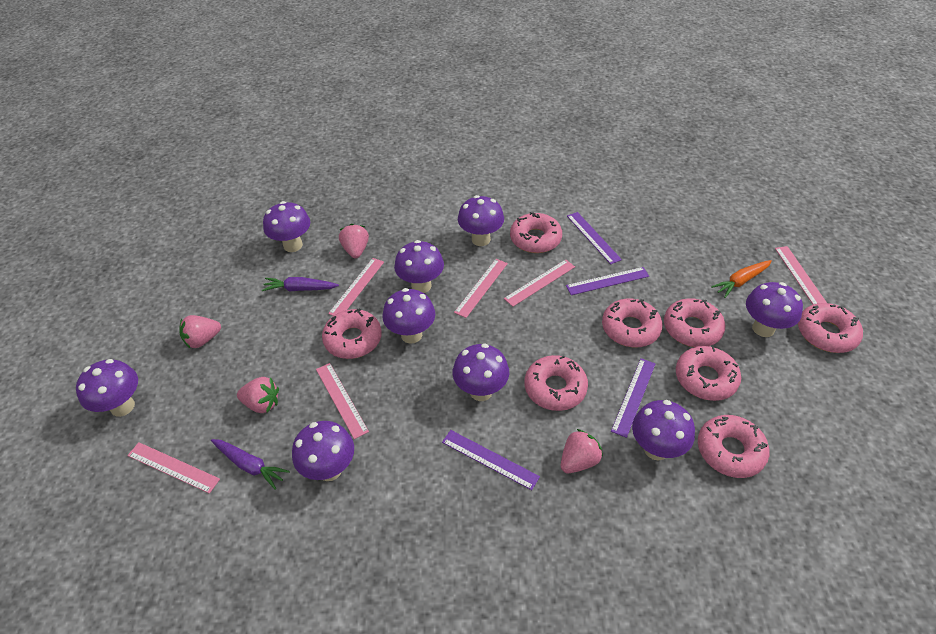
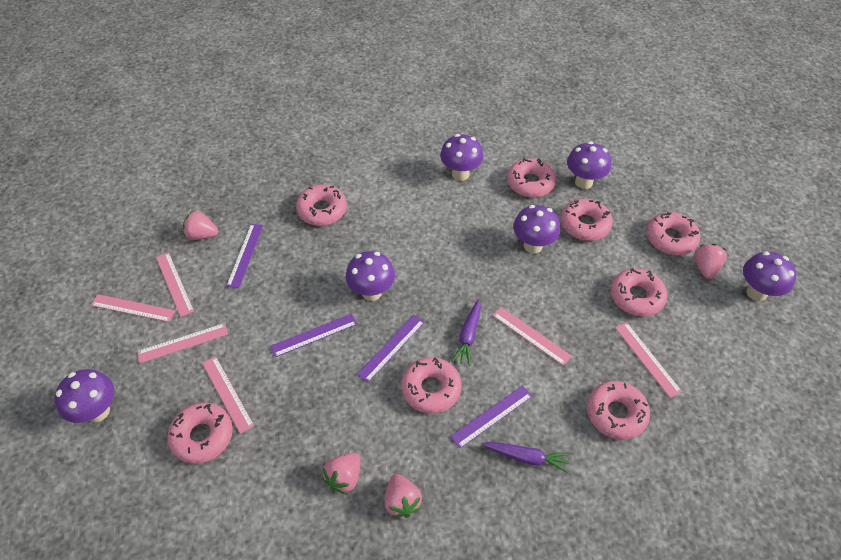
orange carrot: 1 -> 0
purple mushroom: 9 -> 6

